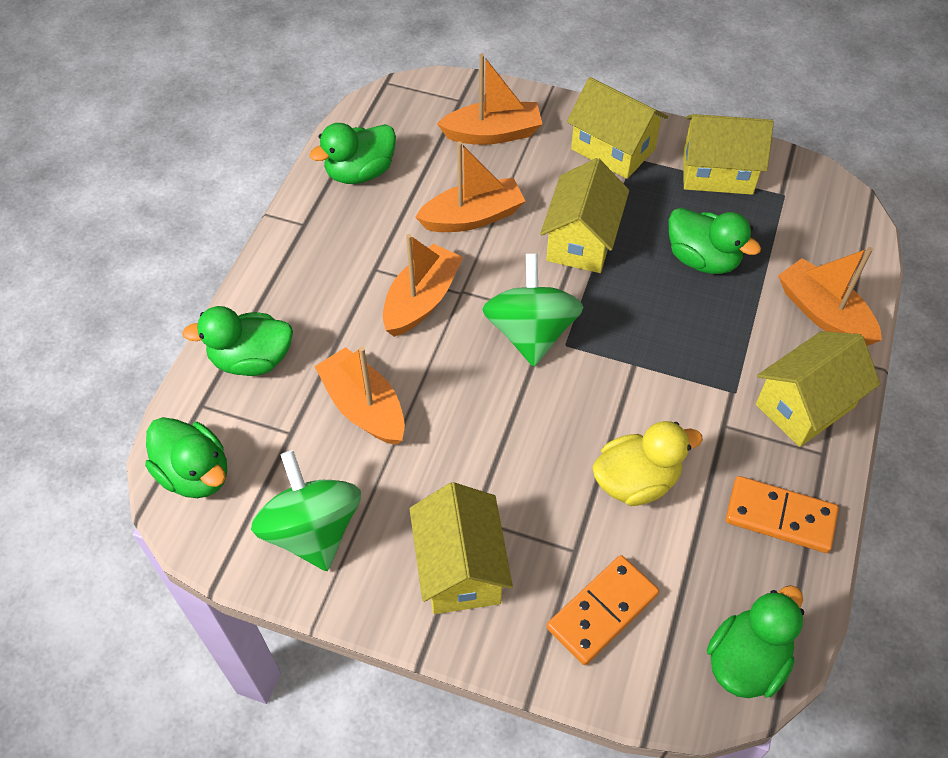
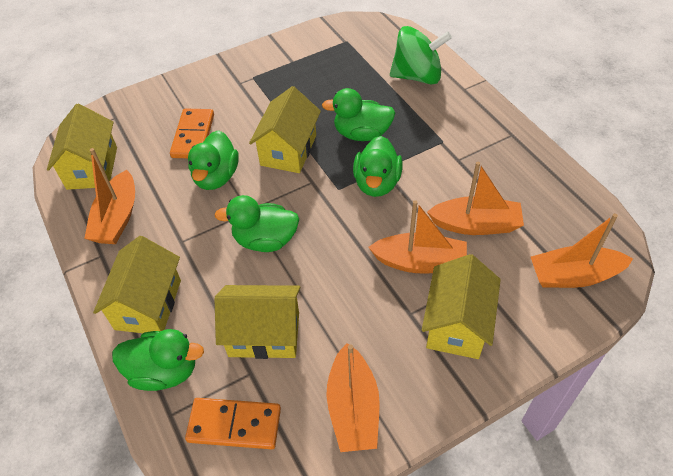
green spinning top: 2 -> 1
yellow duck: 1 -> 0

